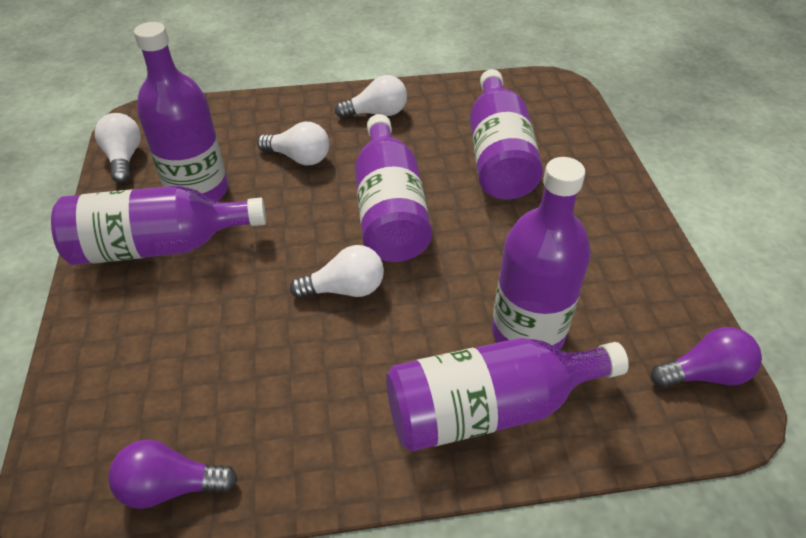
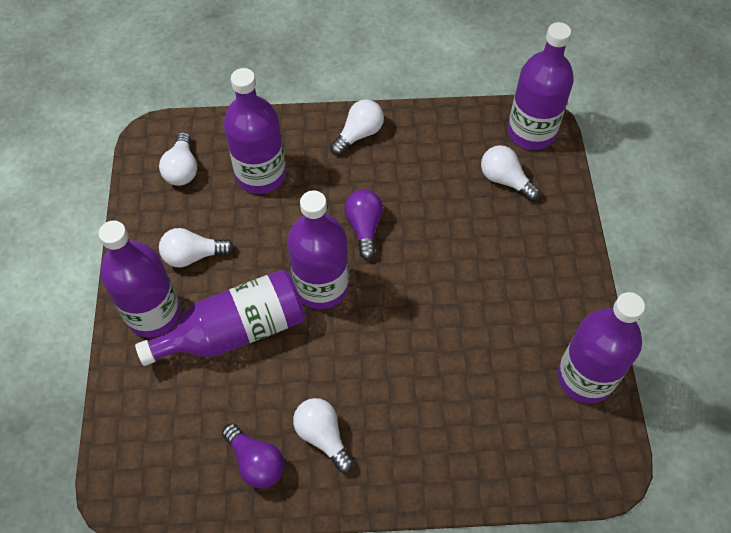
white light bulb: 4 -> 5

